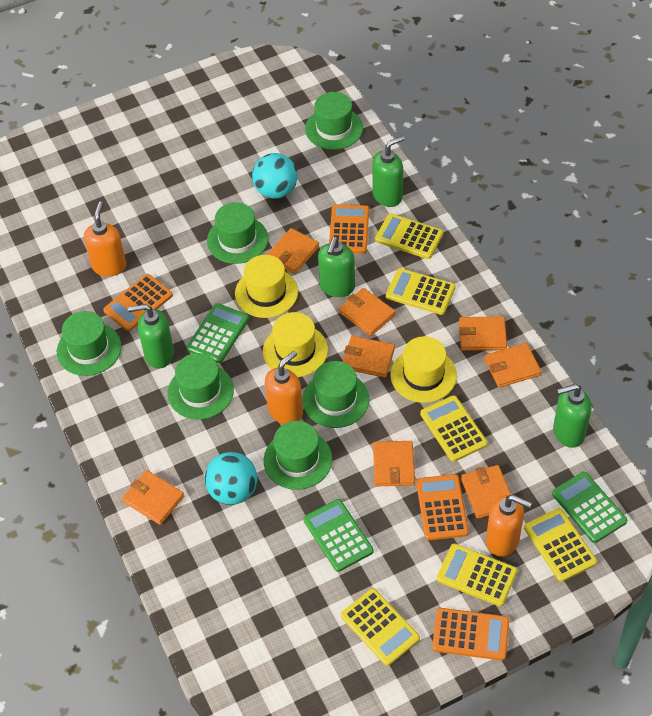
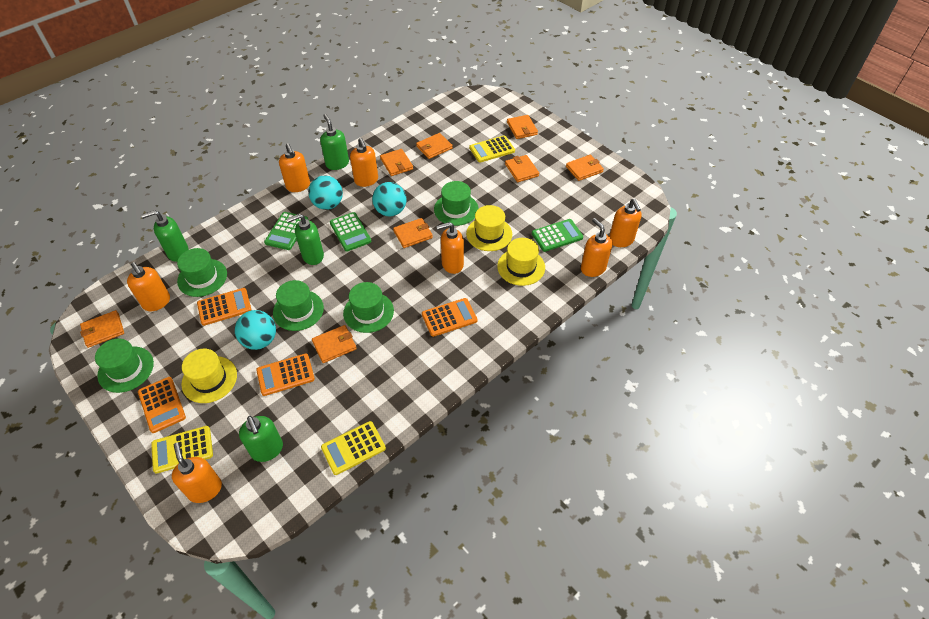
green hat: 6 -> 5
orange soap dispenser: 3 -> 7
turquoise ball: 2 -> 3
yellow calculator: 6 -> 3

